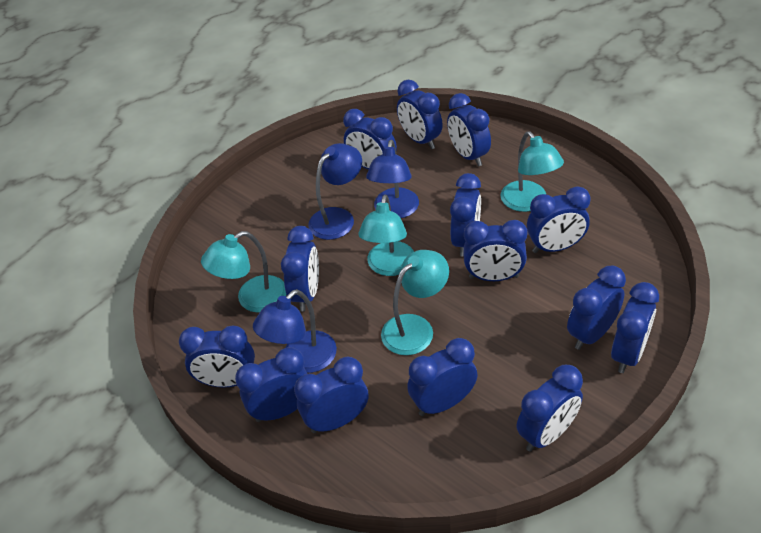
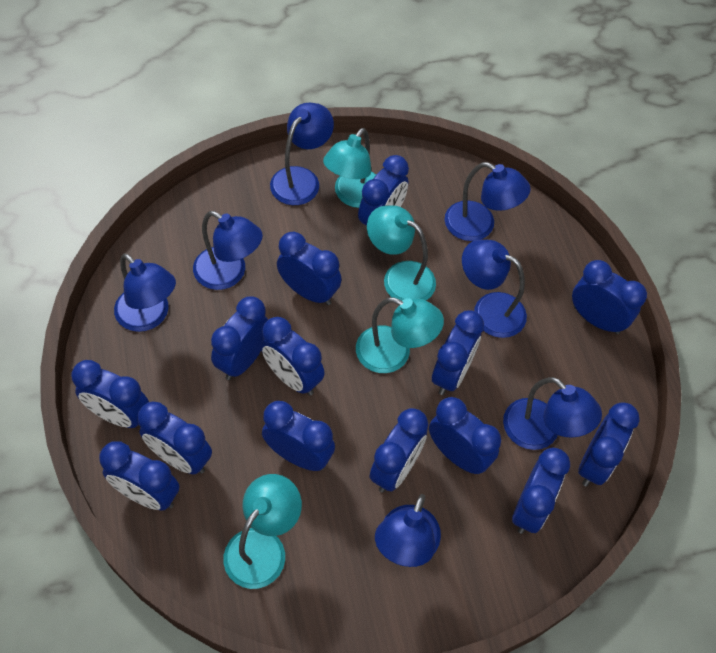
blue lamp: 3 -> 7

